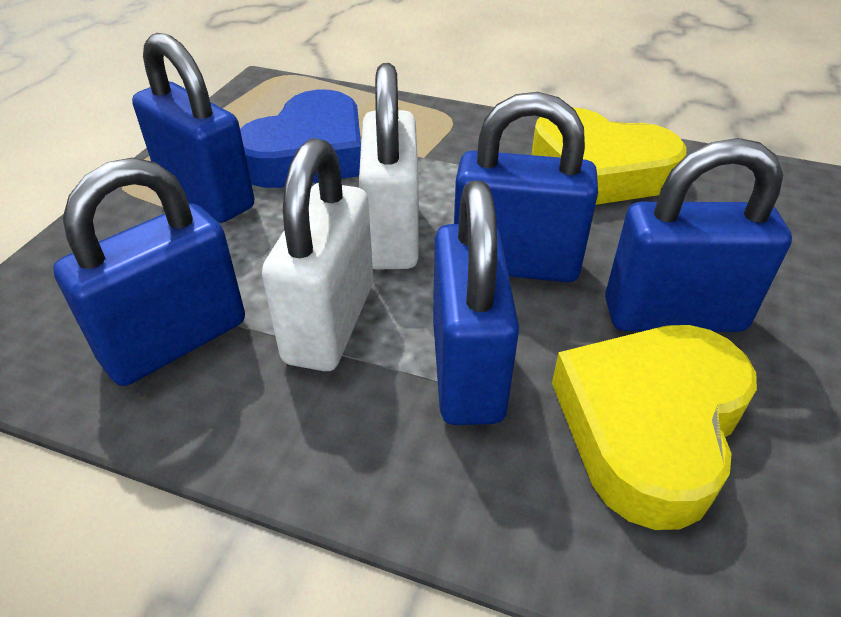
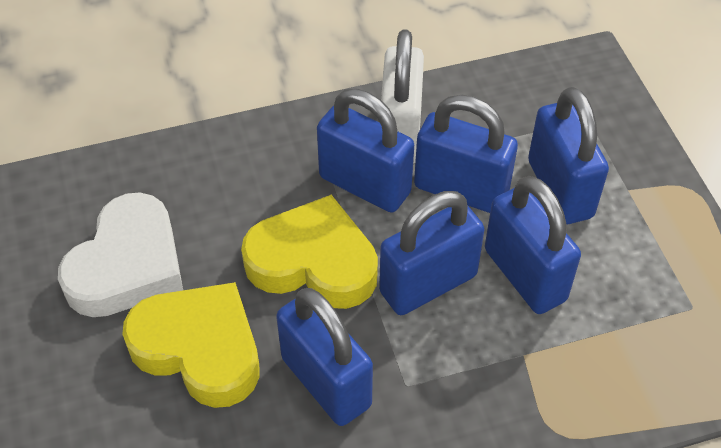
blue heart: 1 -> 0
blue padlock: 5 -> 6
white heart: 0 -> 1
white padlock: 2 -> 1

